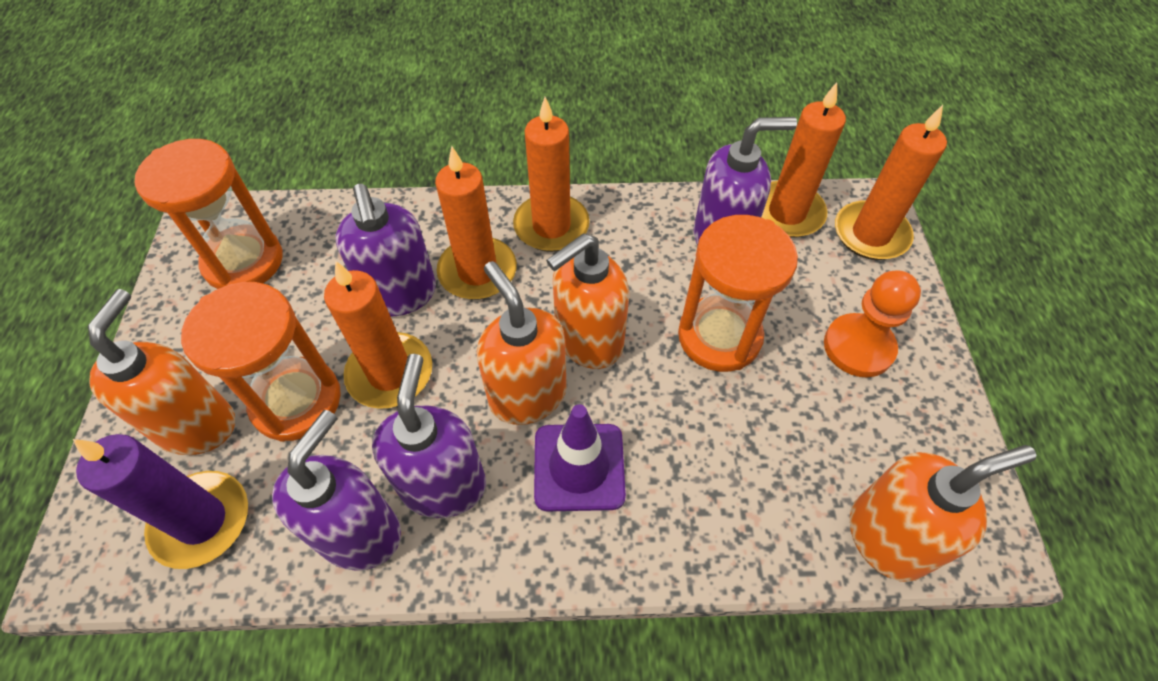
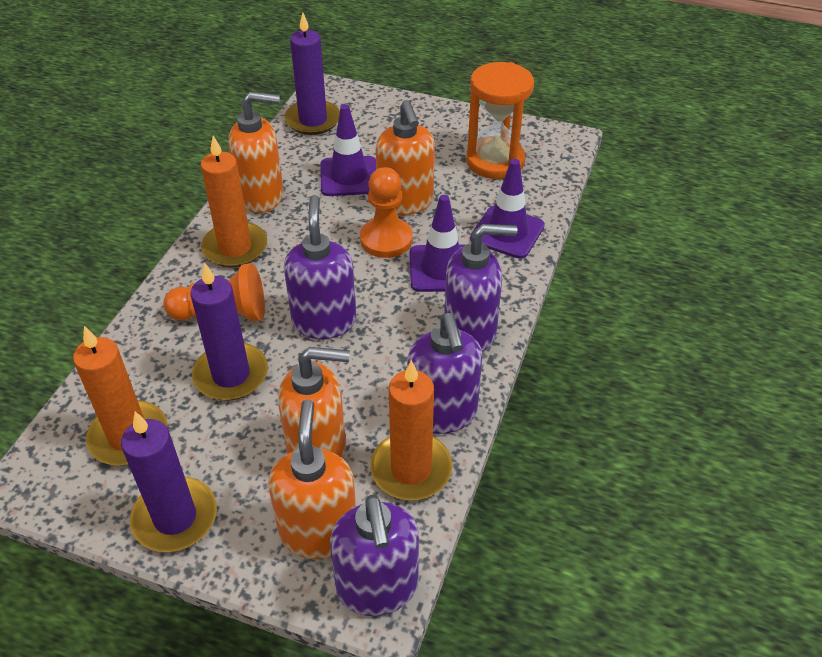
orange candle: 5 -> 3
orange hourglass: 3 -> 1
orange pawn: 1 -> 2
purple candle: 1 -> 3
purple traffic cone: 1 -> 3

